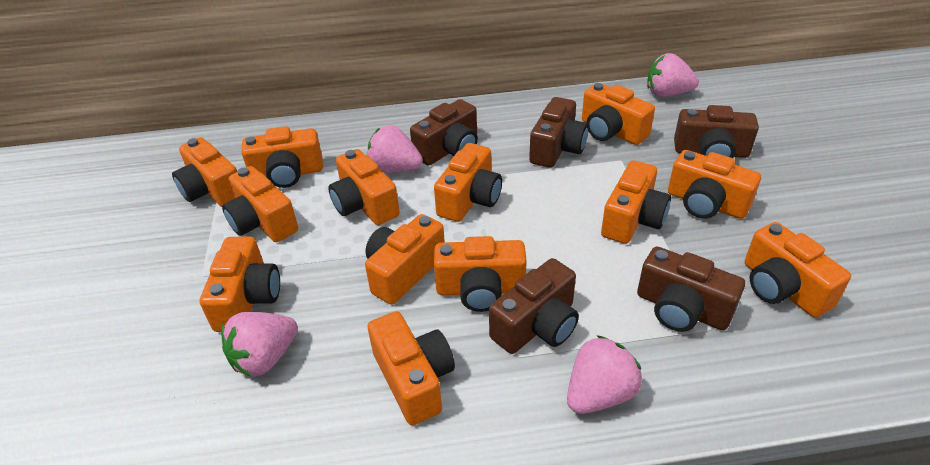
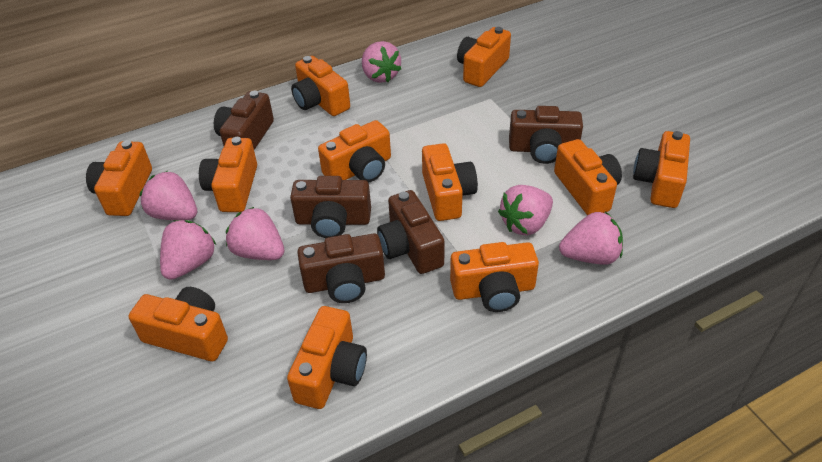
orange camera: 13 -> 11
pink strawberry: 4 -> 6

